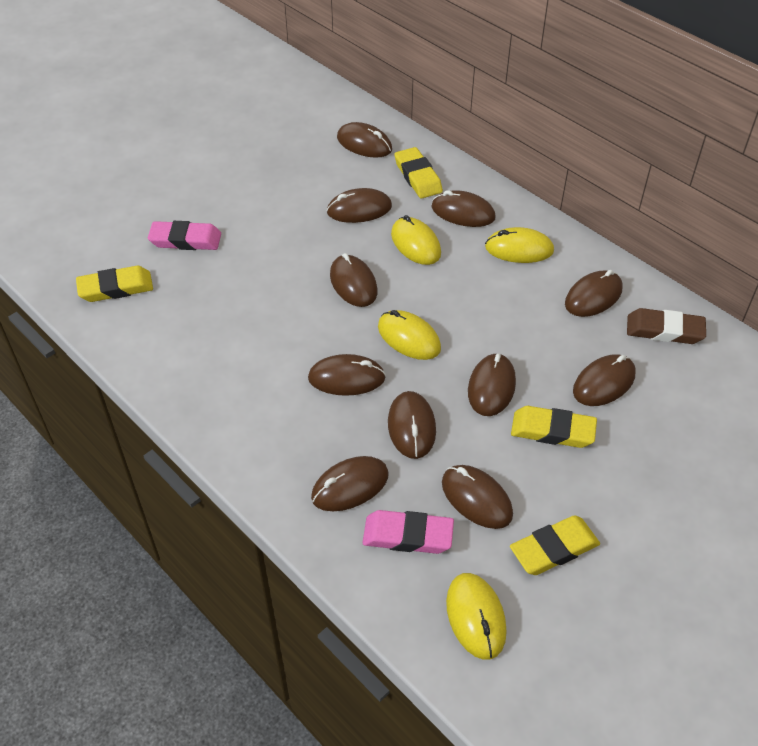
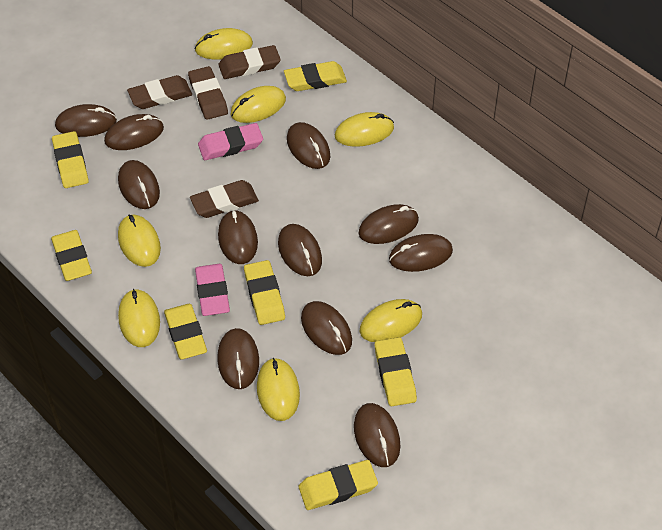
brown eraser: 1 -> 4
yellow eraser: 4 -> 7
yellow mouse: 4 -> 7

